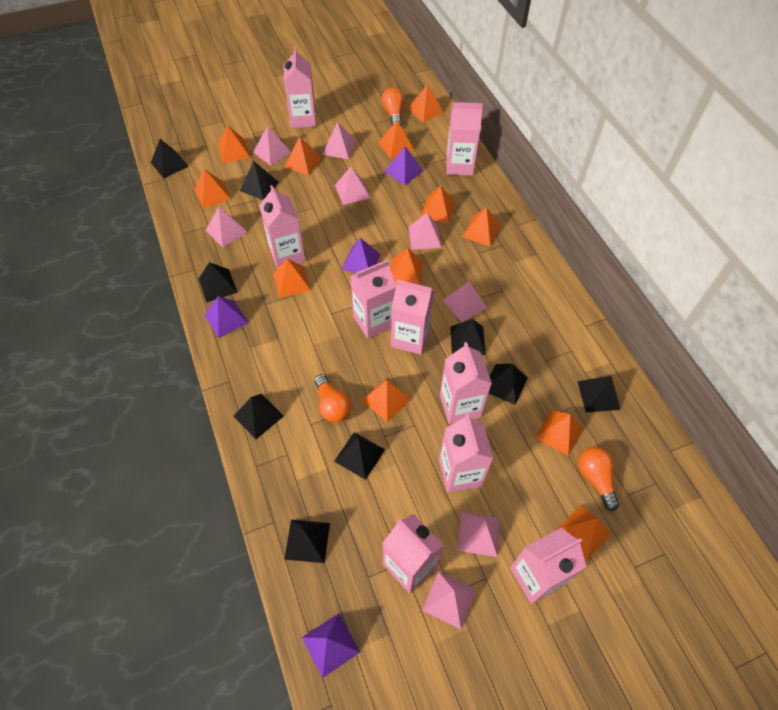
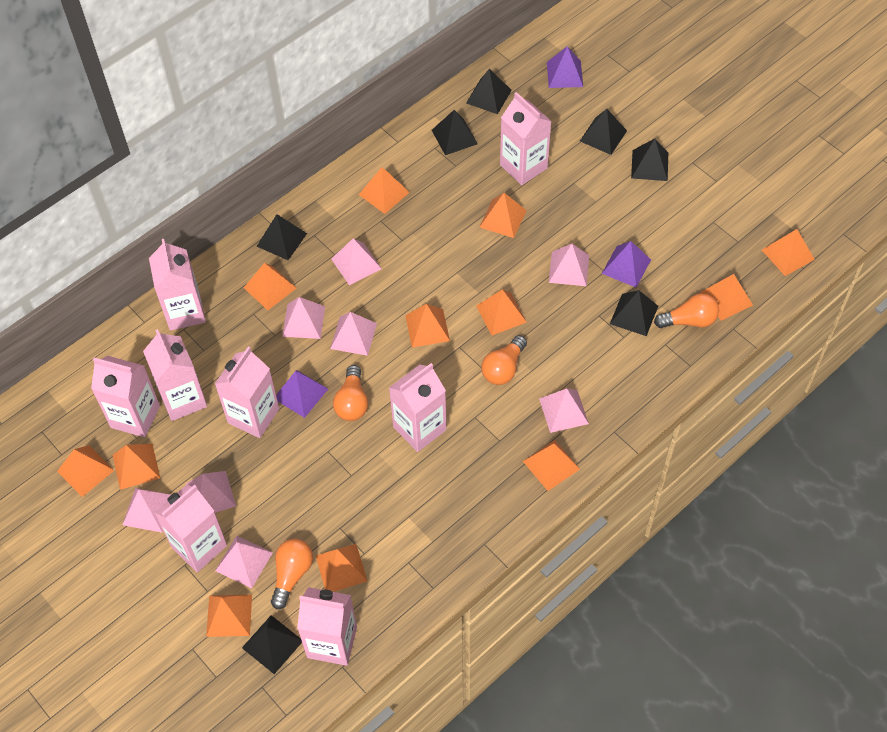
black pyramid: 9 -> 7
orange light bulb: 3 -> 4
pink carton: 9 -> 8
purple pyramid: 4 -> 3

